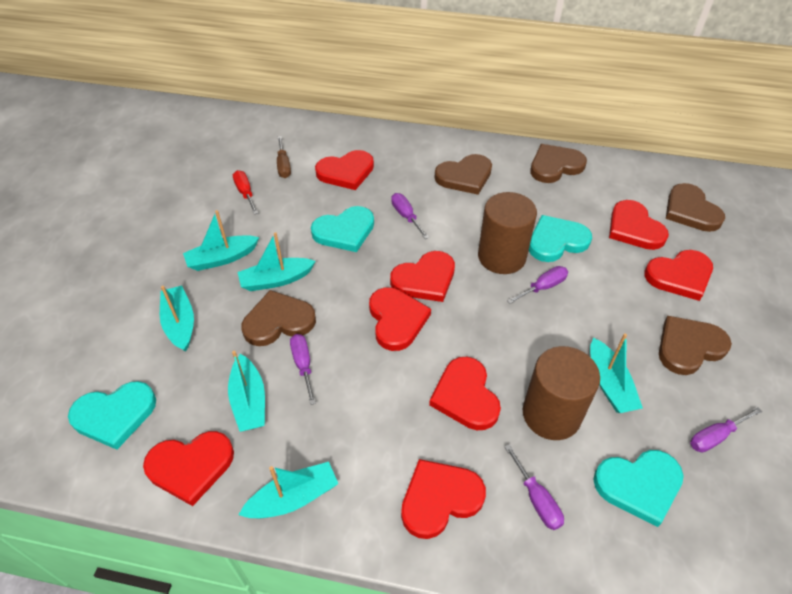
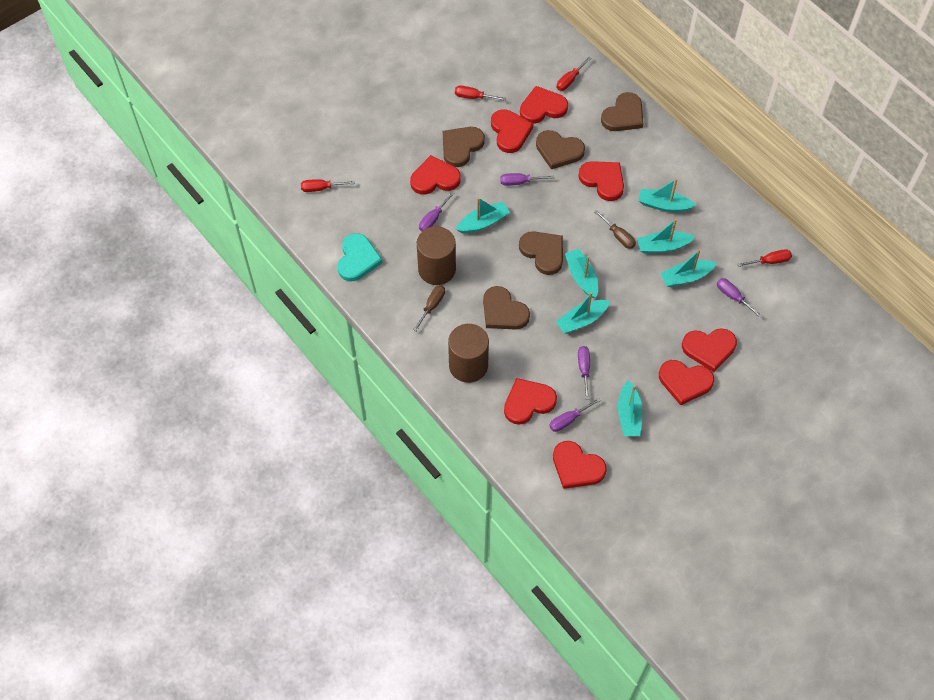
brown screwdriver: 1 -> 2
red screwdriver: 1 -> 4
turquoise boat: 6 -> 7
turquoise heart: 4 -> 1

